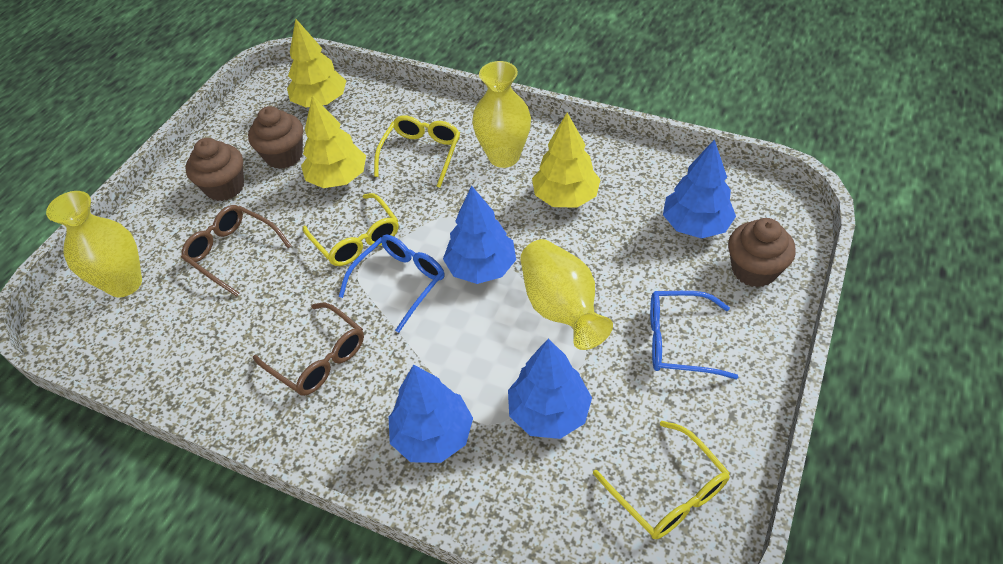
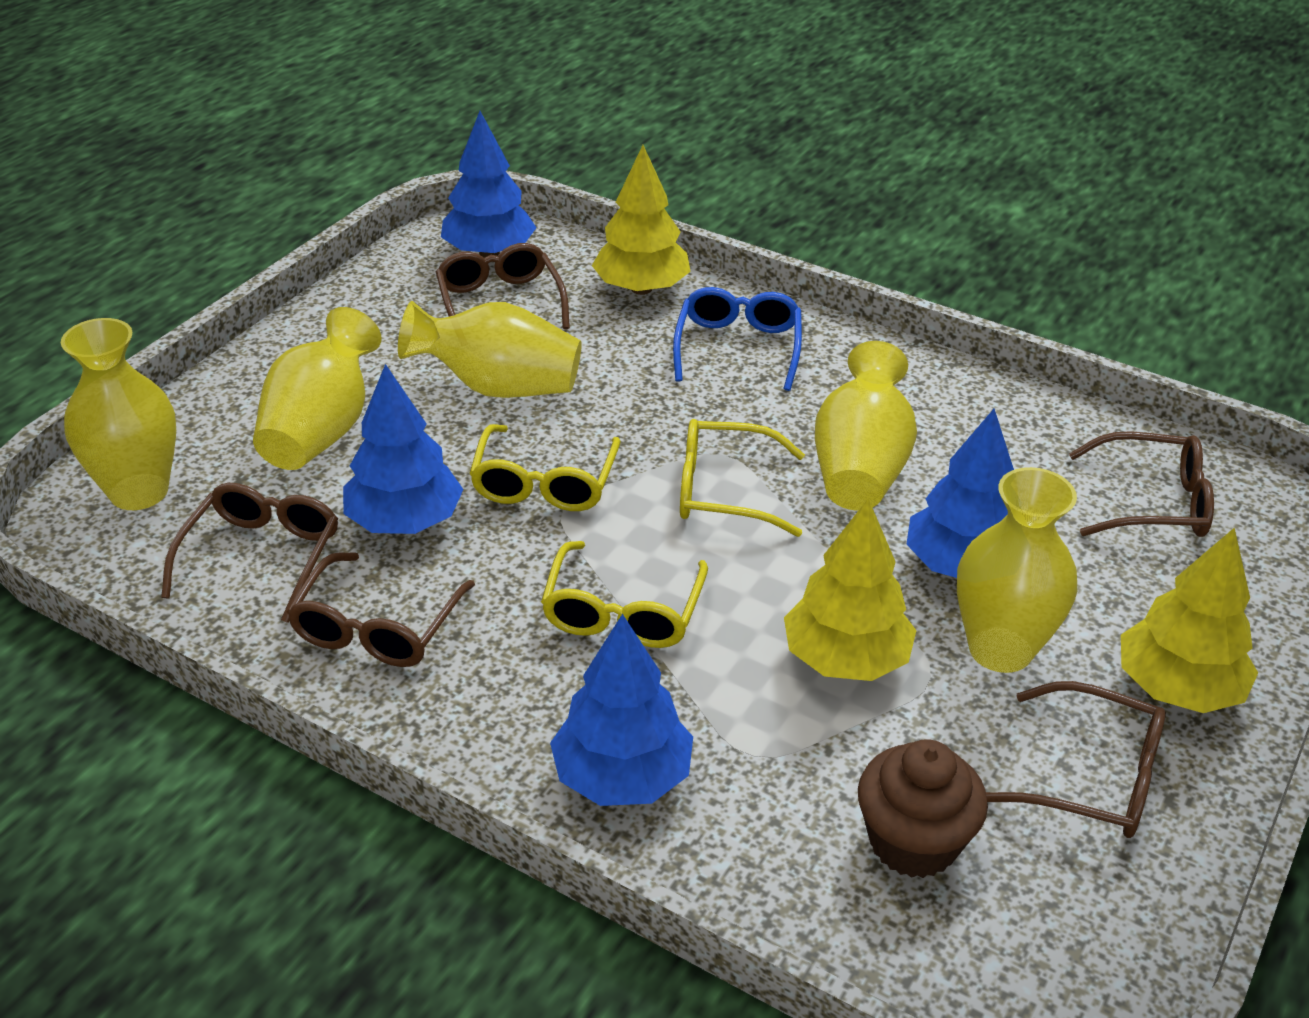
blue glasses: 2 -> 1
brown cupcake: 3 -> 1
brown glasses: 2 -> 5
yellow vase: 3 -> 5

